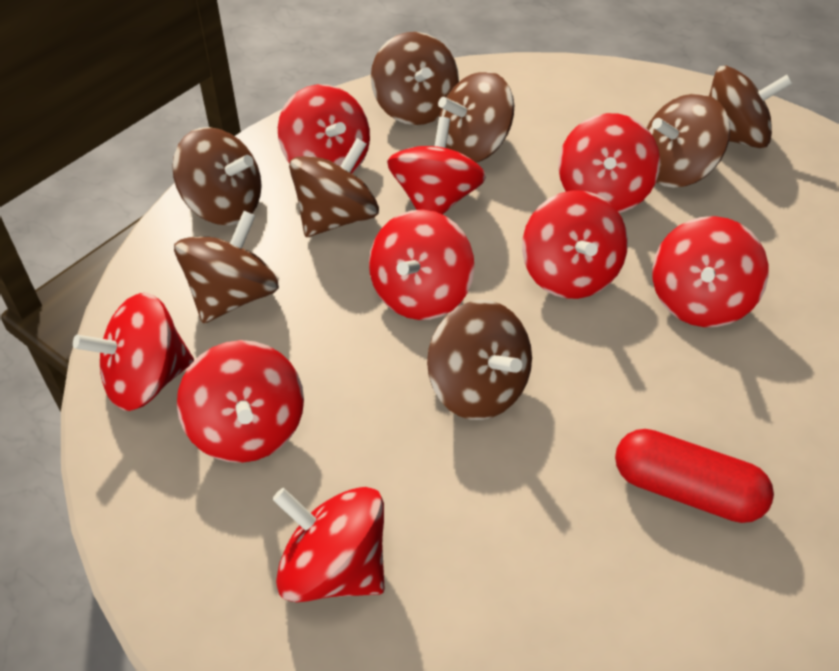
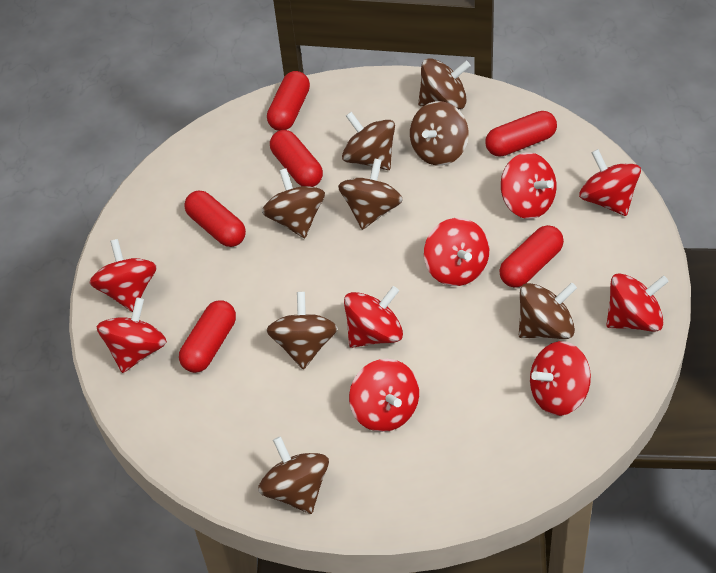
red capsule: 1 -> 6

